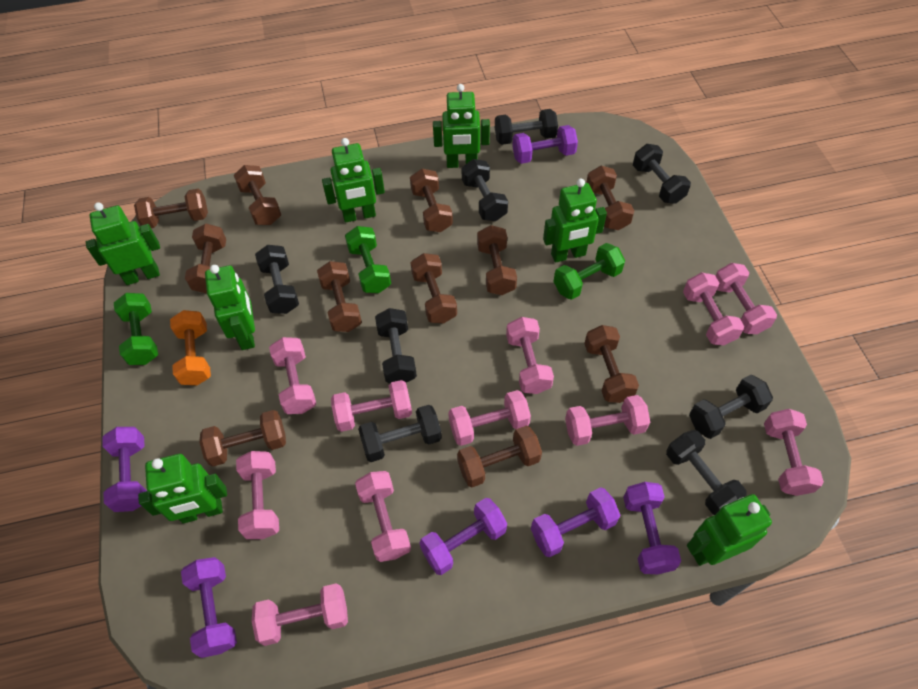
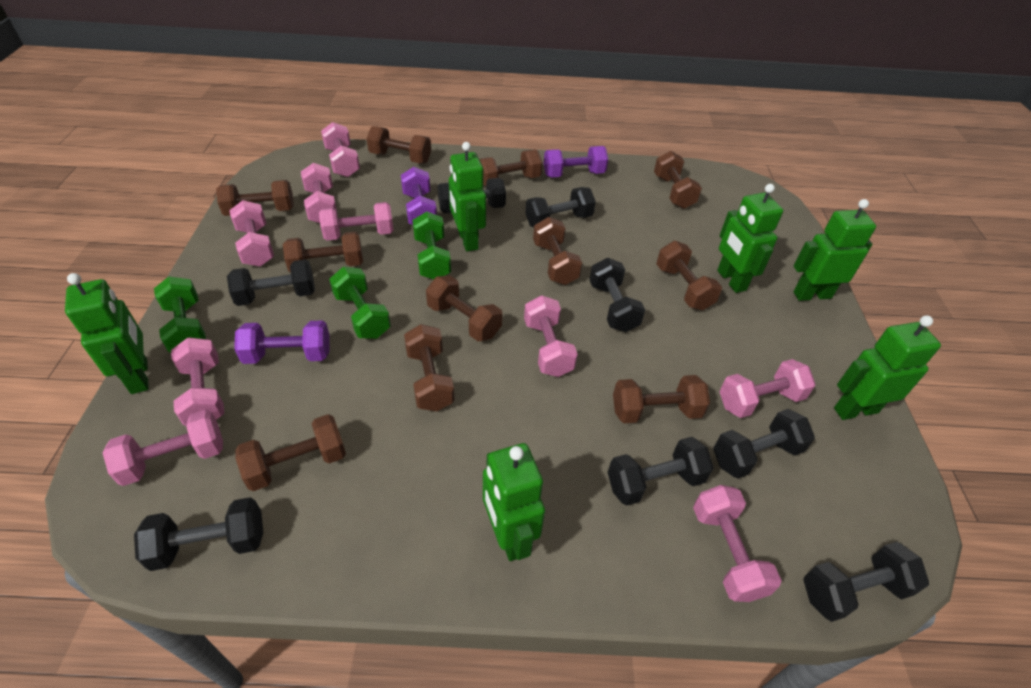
green robot: 7 -> 6
orange dumbbell: 1 -> 0
pink dumbbell: 11 -> 9
purple dumbbell: 6 -> 3

